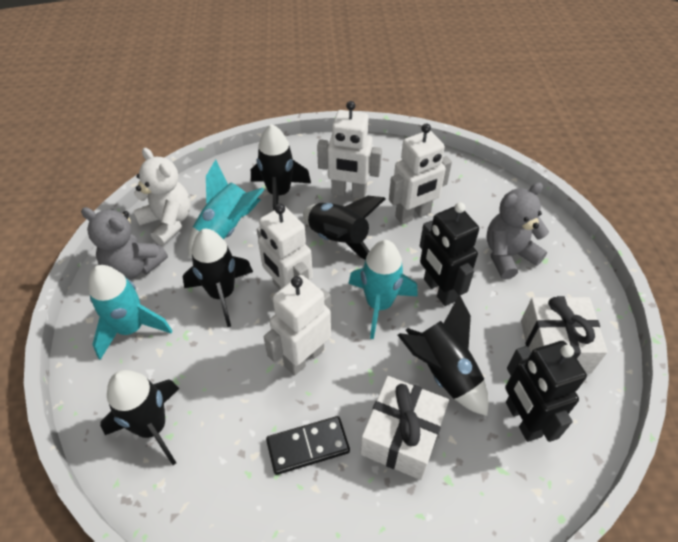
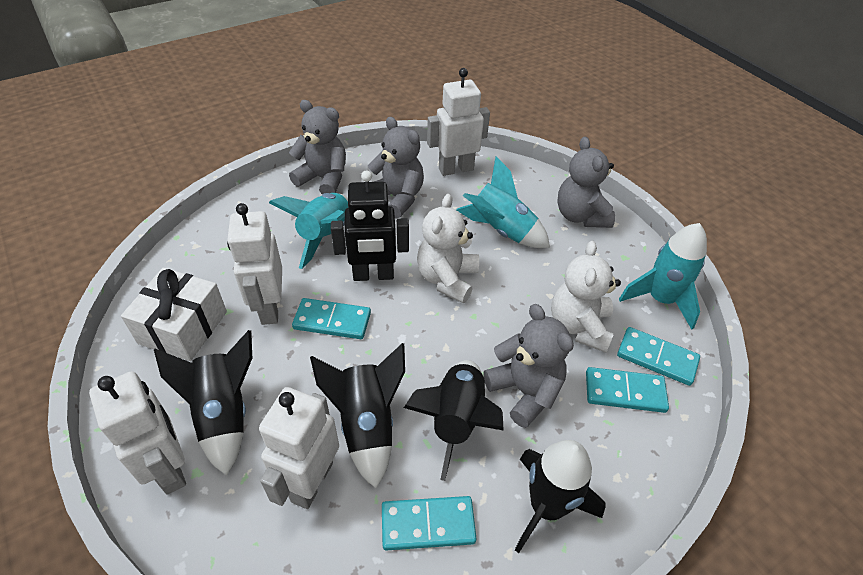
black domino: 1 -> 0
black robot: 2 -> 1
black rocket: 5 -> 4
grey teddy bear: 2 -> 4
turquoise domino: 0 -> 4
white gift: 2 -> 1
white teddy bear: 1 -> 2

